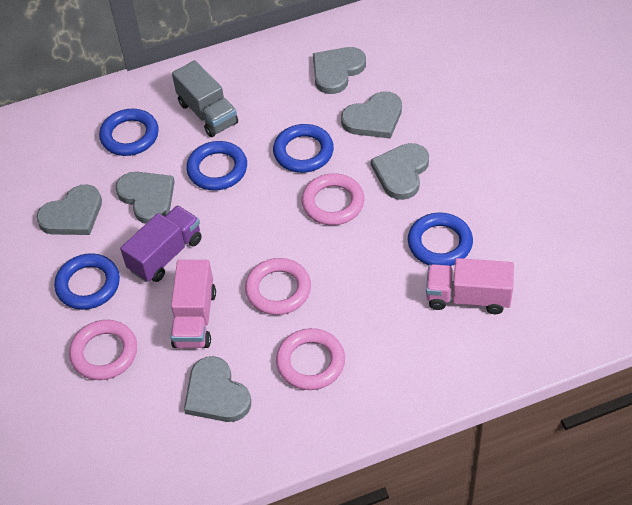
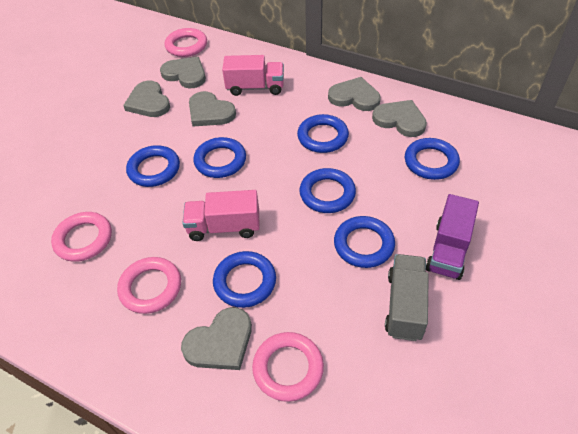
blue ring: 5 -> 7

